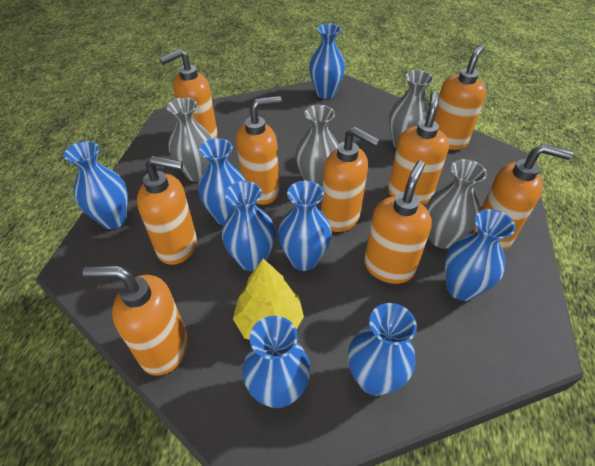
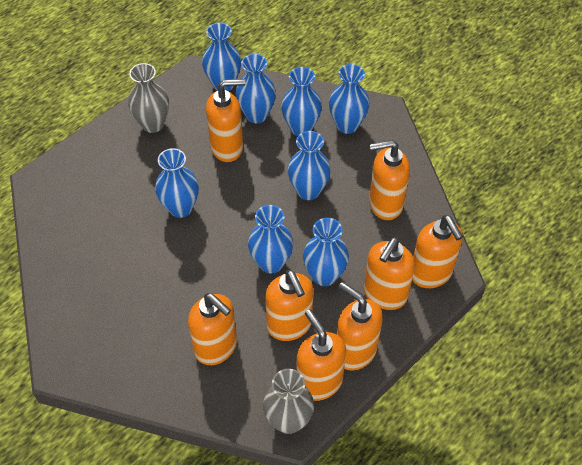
grey vase: 4 -> 2
orange soap dispenser: 9 -> 8
yellow tree: 1 -> 0

